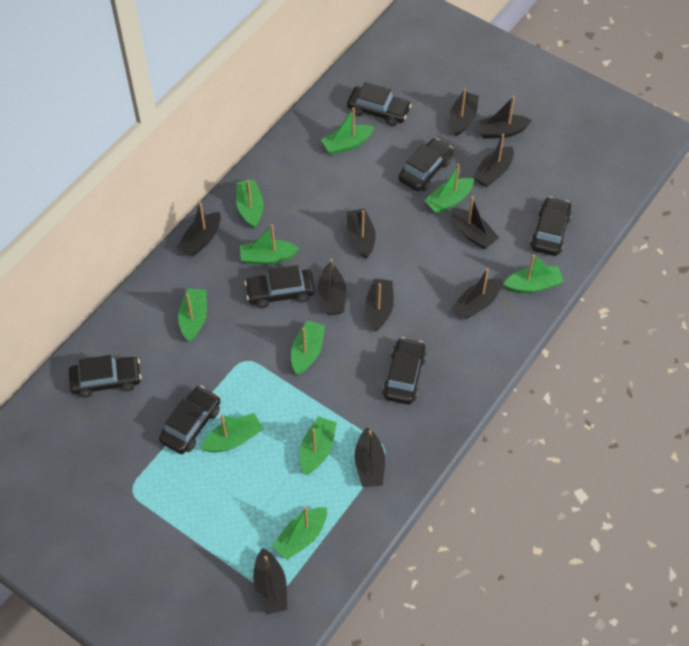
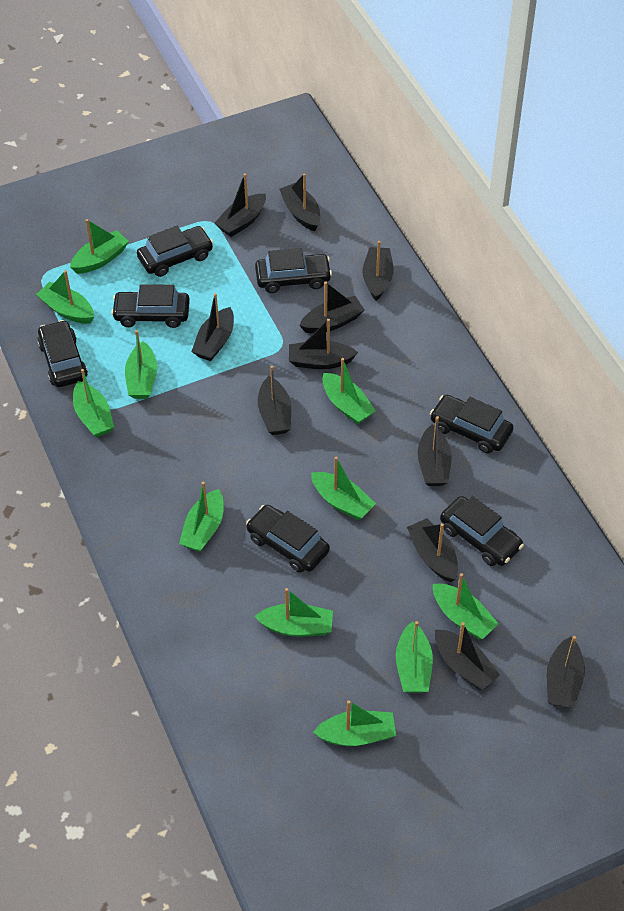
green boat: 10 -> 11

